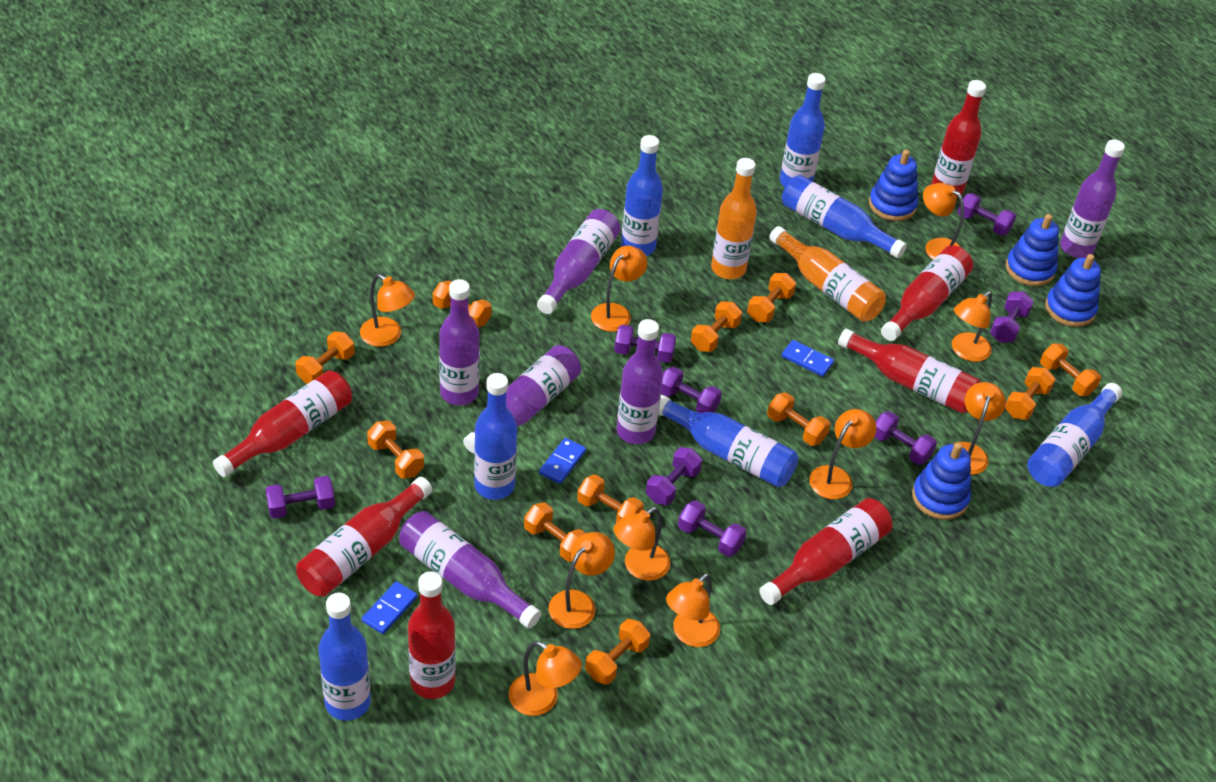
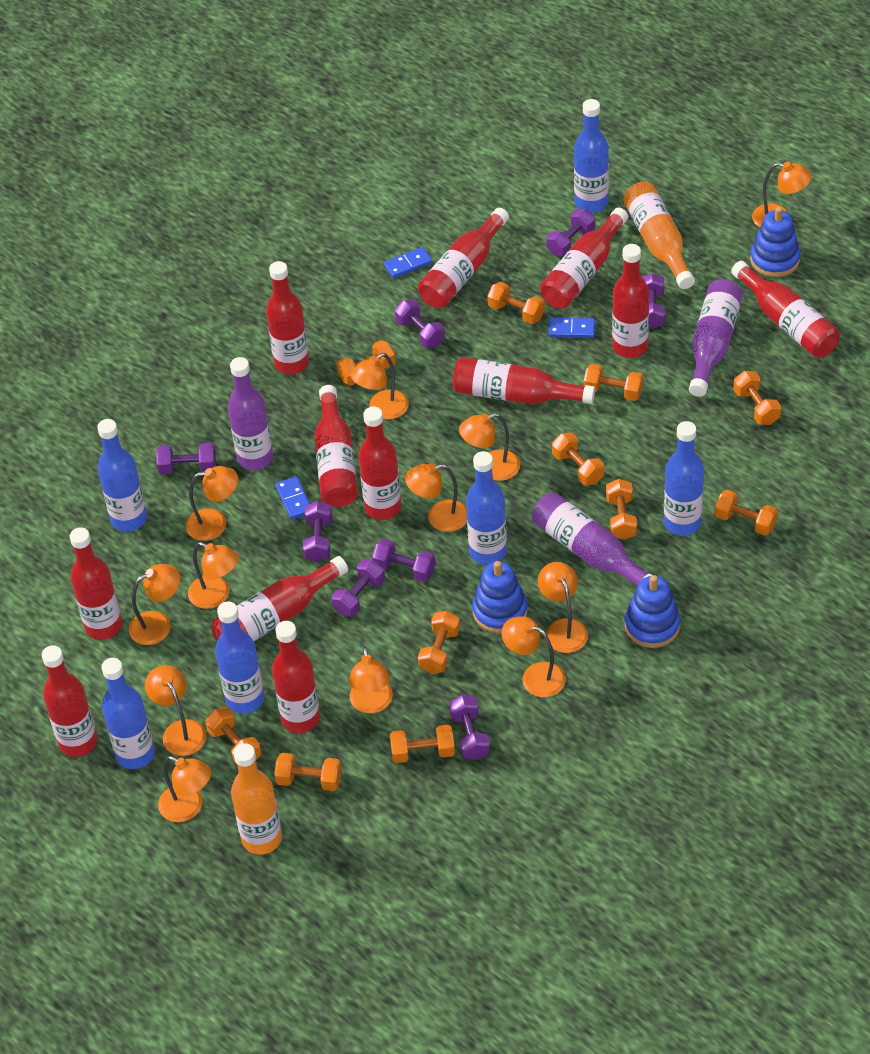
blue bottle: 7 -> 6
blue stacking toy: 4 -> 3
orange lamp: 10 -> 12
purple bottle: 6 -> 3
red bottle: 7 -> 12

